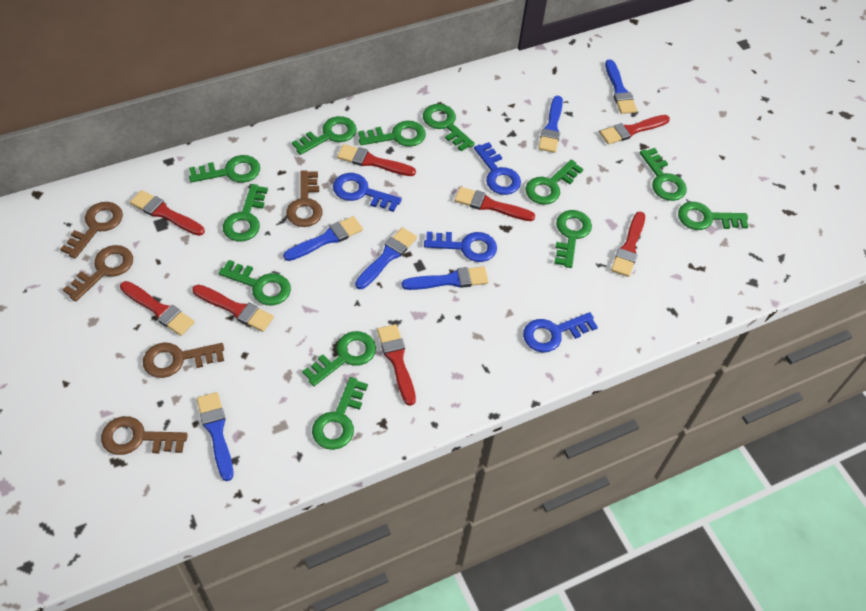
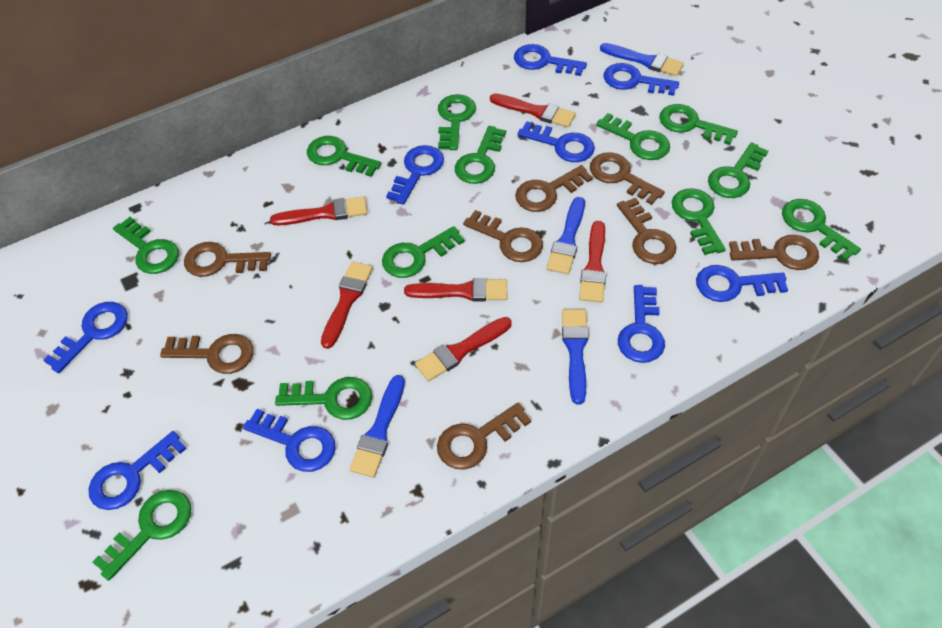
blue brush: 6 -> 4
blue key: 4 -> 9
brown key: 5 -> 8
red brush: 8 -> 6

